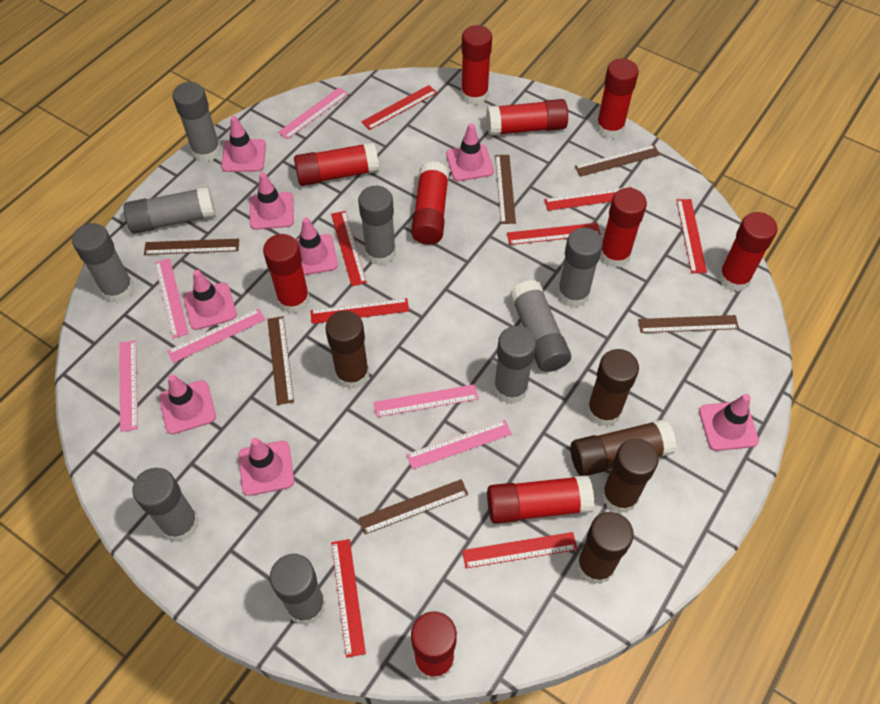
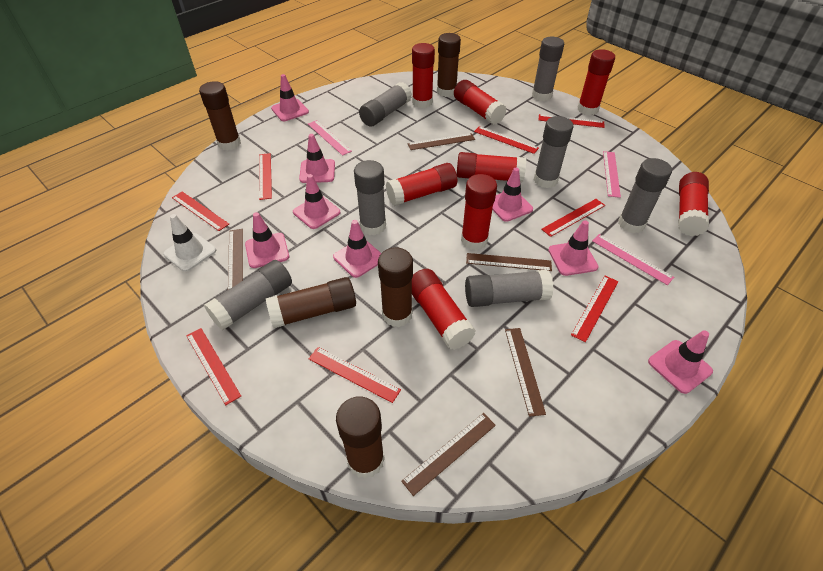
brown ruler: 6 -> 5
grey glue stick: 9 -> 7
pink ruler: 6 -> 3
red glue stick: 10 -> 8
white traffic cone: 0 -> 1

